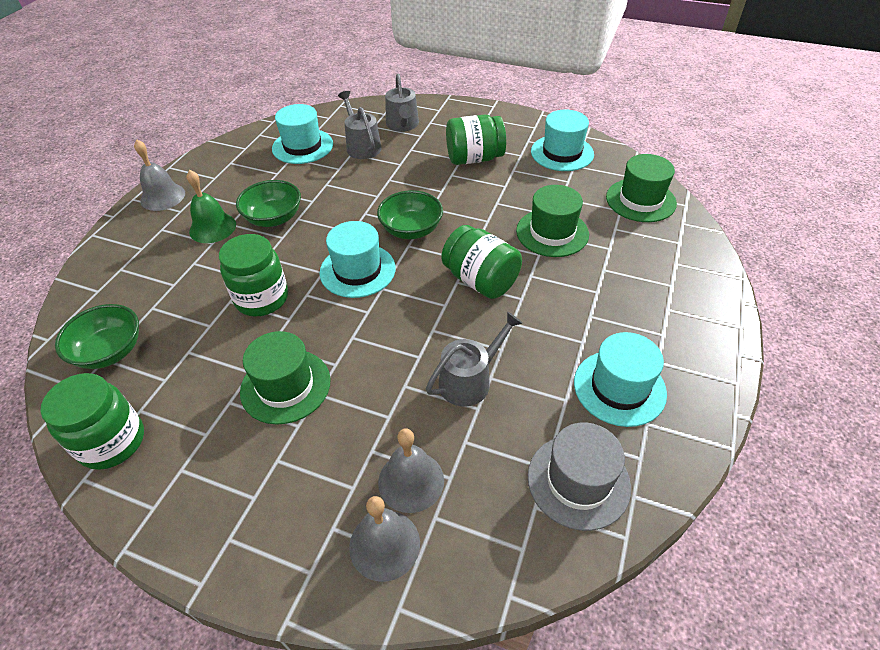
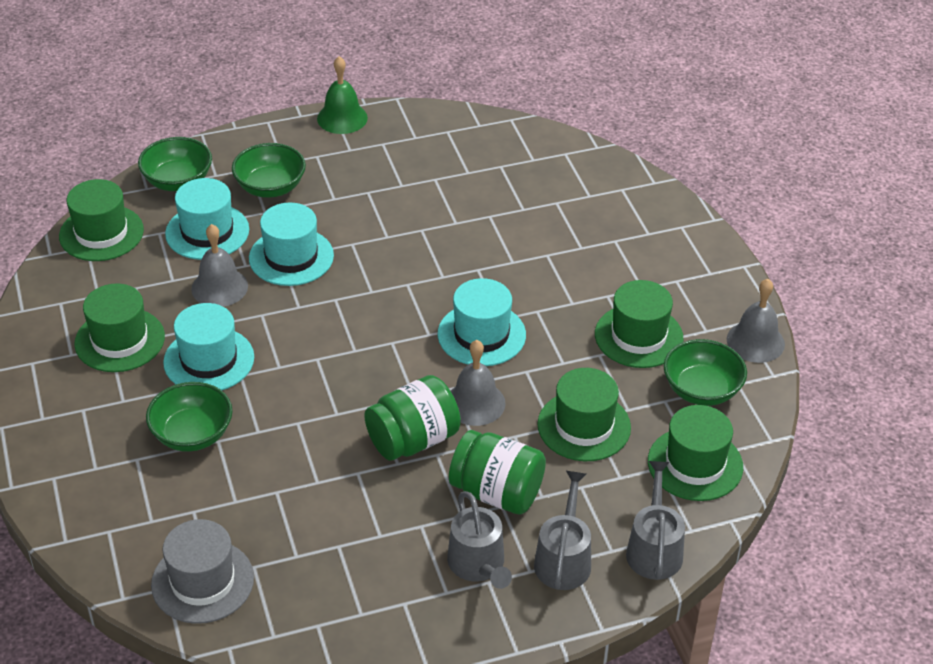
green bowl: 3 -> 4
green hat: 3 -> 5
green jar: 4 -> 2

